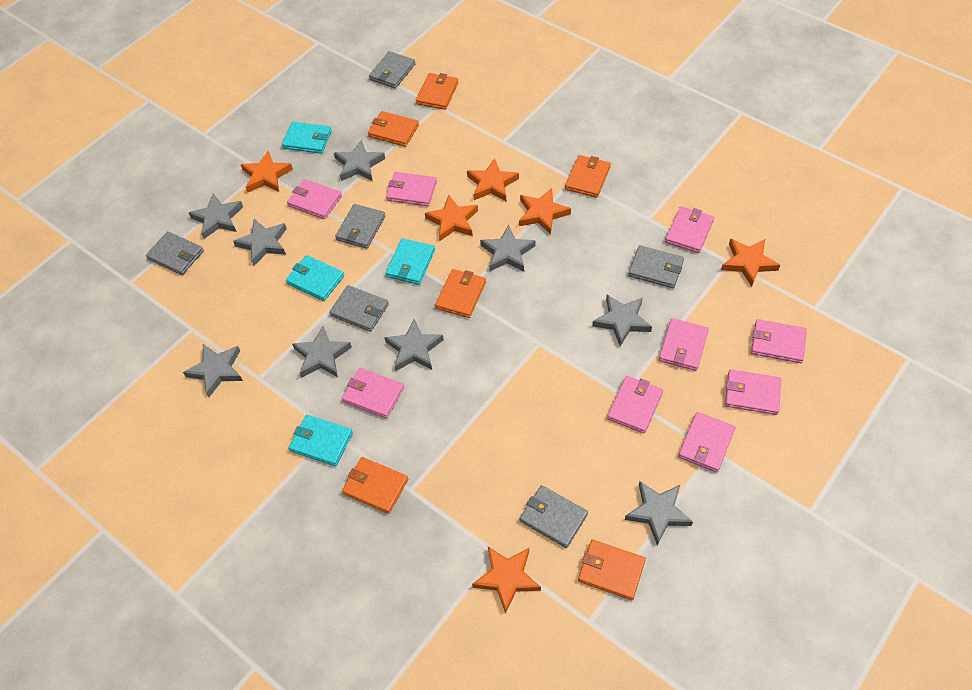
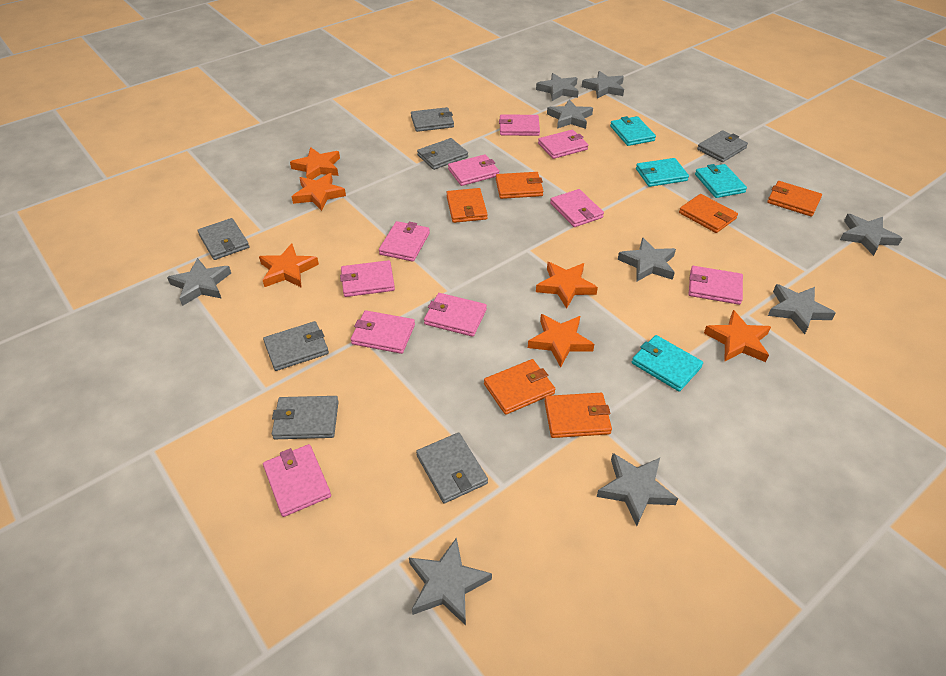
grey wallet: 6 -> 7
pink wallet: 9 -> 10

